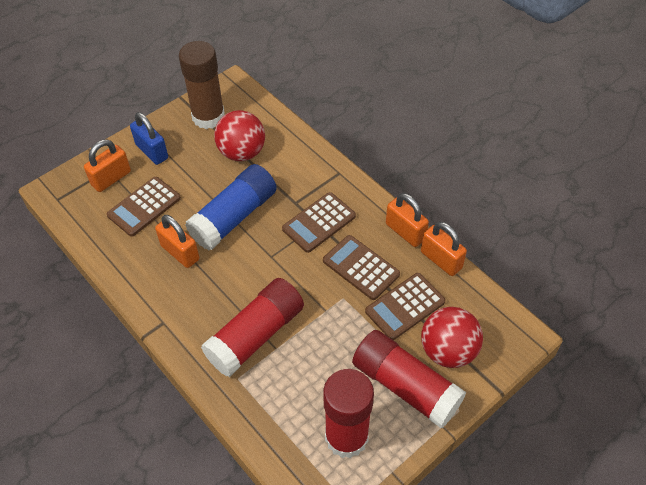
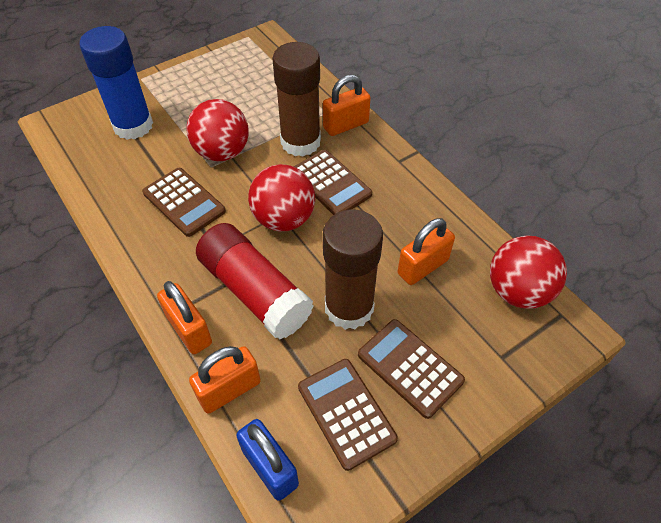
brown glue stick: 1 -> 2
red ball: 2 -> 3
red glue stick: 3 -> 1

